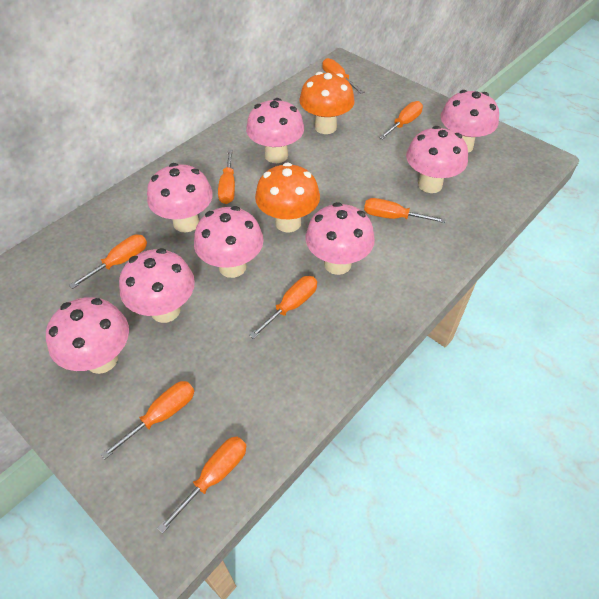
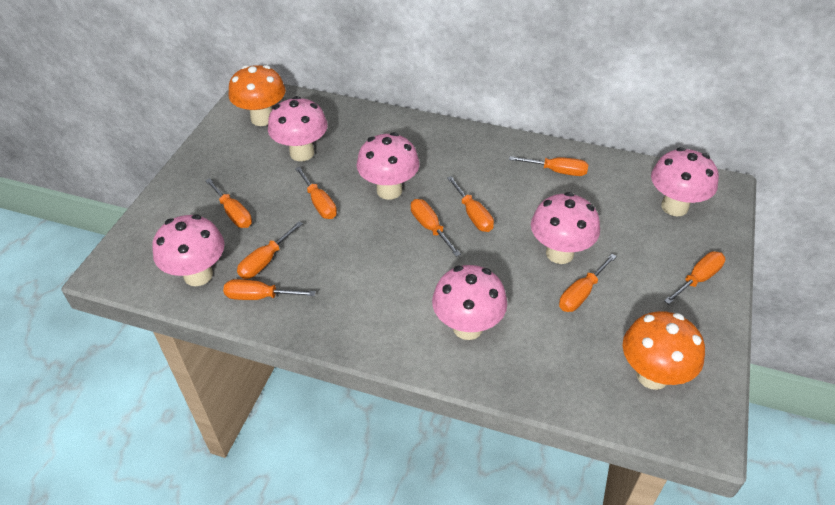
orange screwdriver: 8 -> 9
pink mushroom: 8 -> 6

